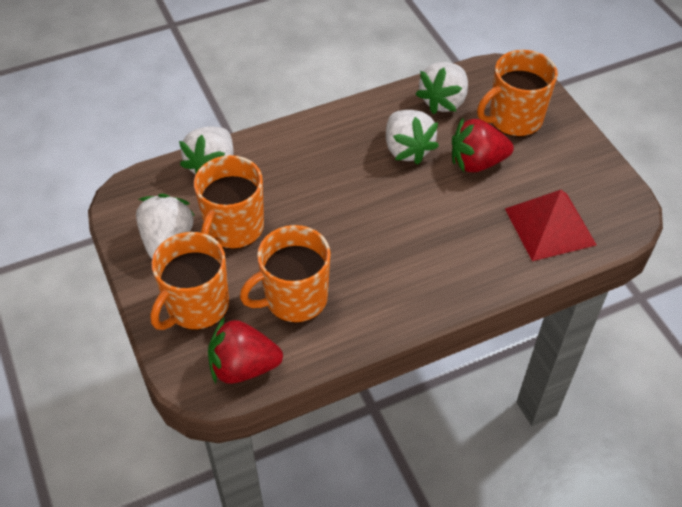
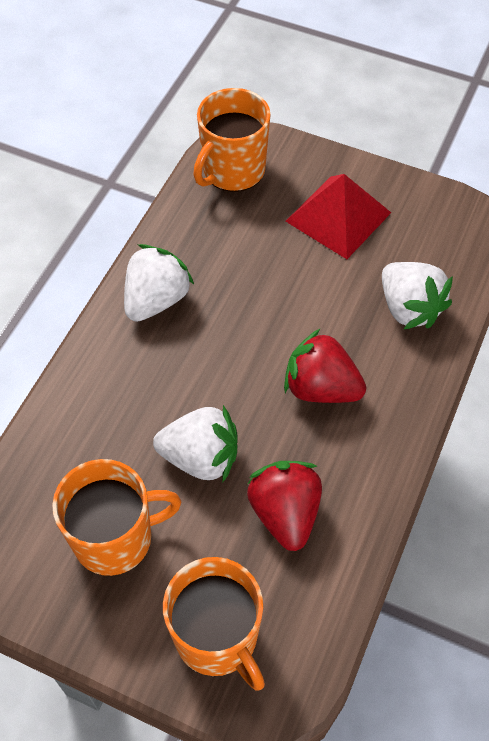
orange mug: 4 -> 3
white strawberry: 4 -> 3

